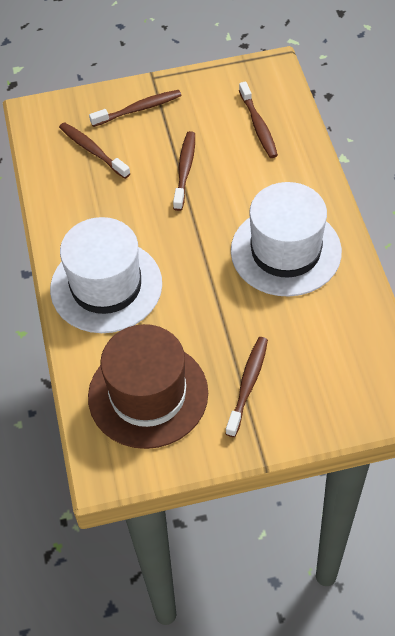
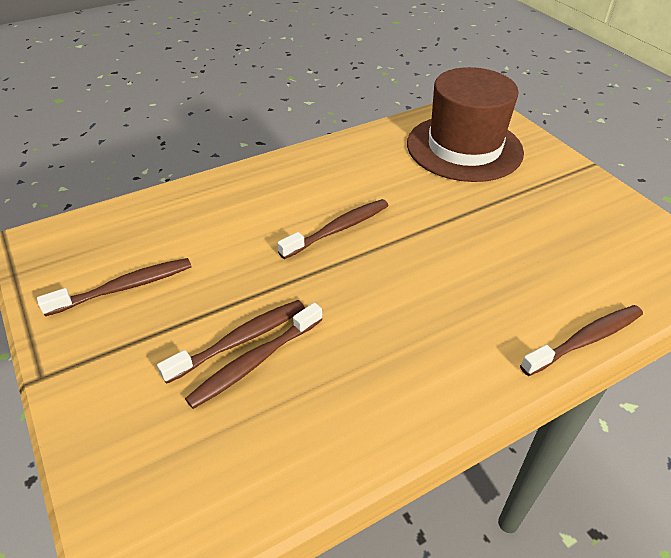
white hat: 2 -> 0

